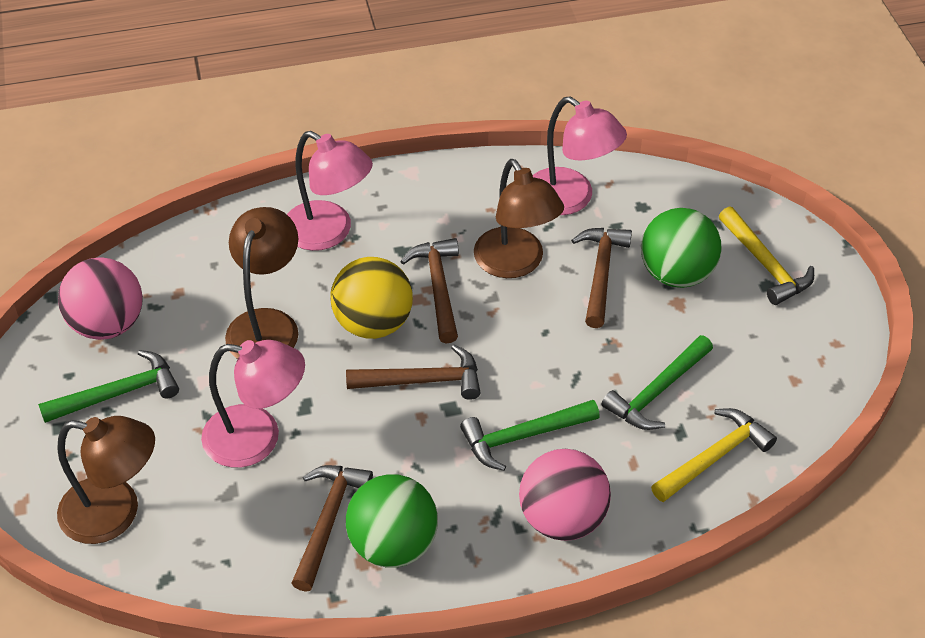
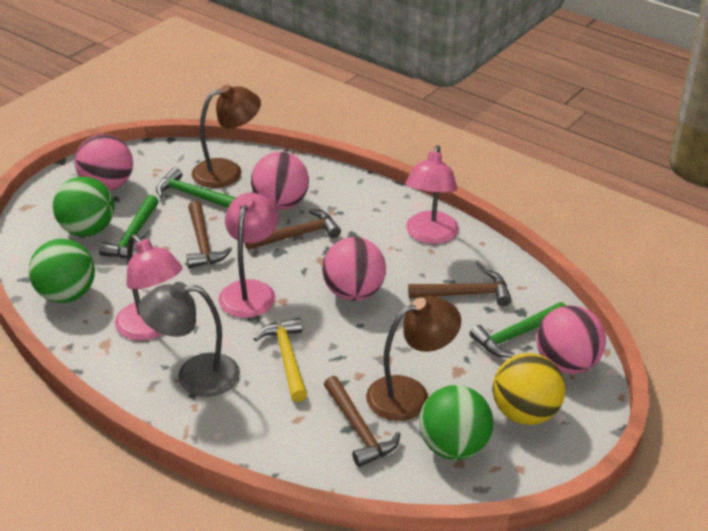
brown lamp: 3 -> 2
green ball: 2 -> 3
grey lamp: 0 -> 1
pink ball: 2 -> 4
yellow hammer: 2 -> 1

